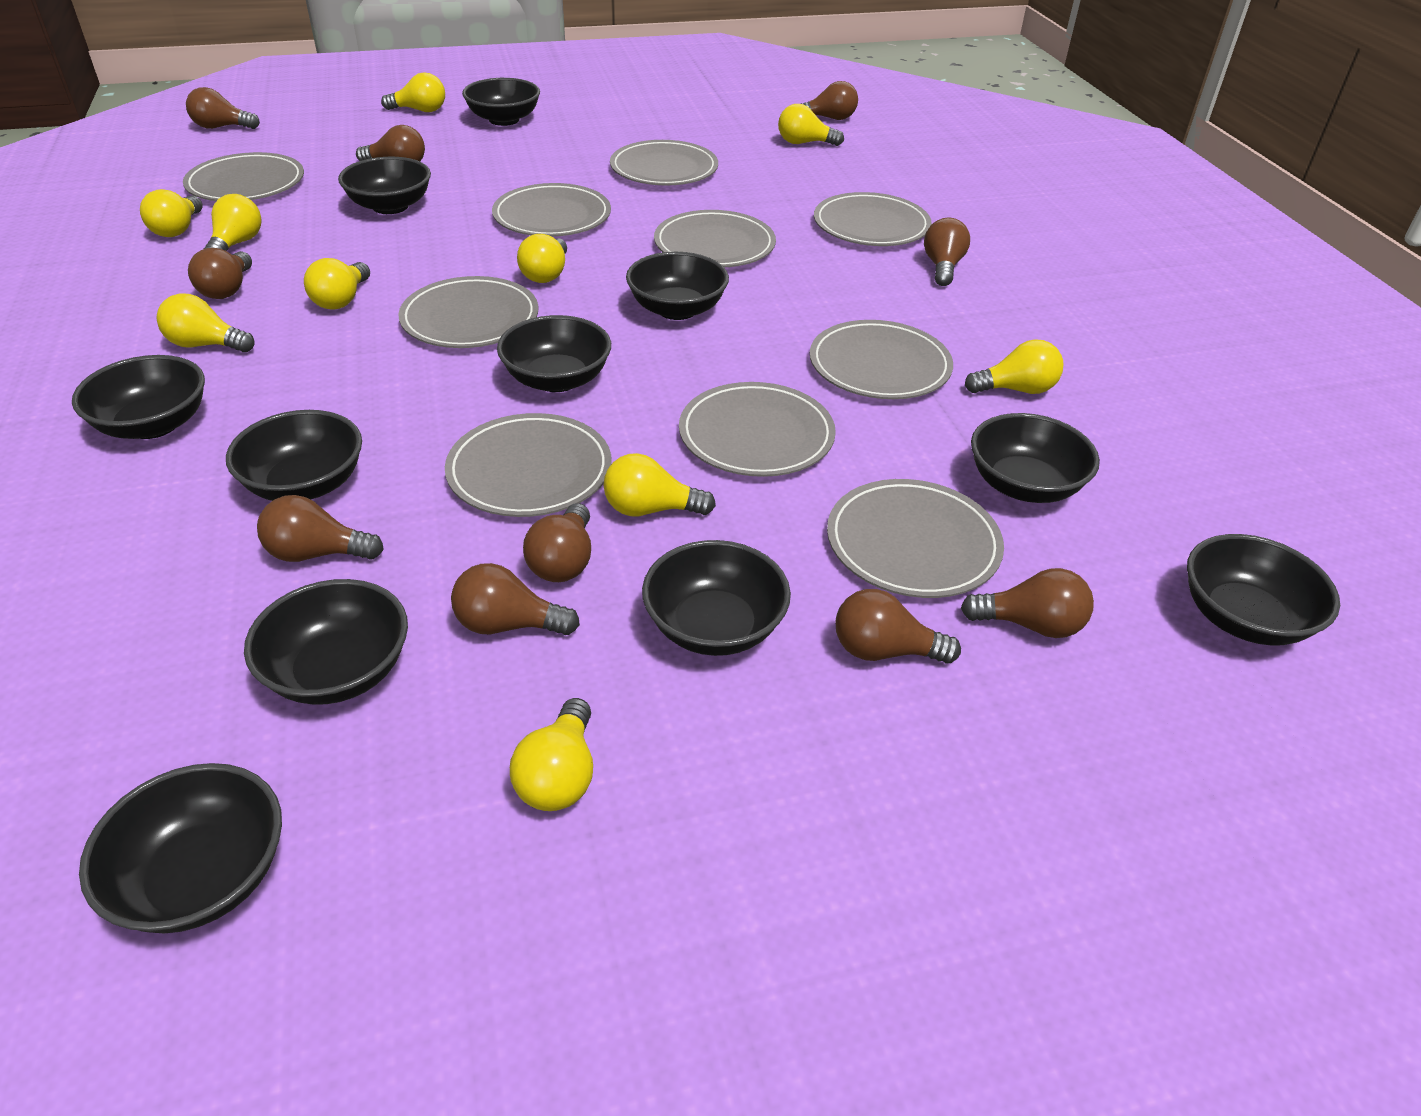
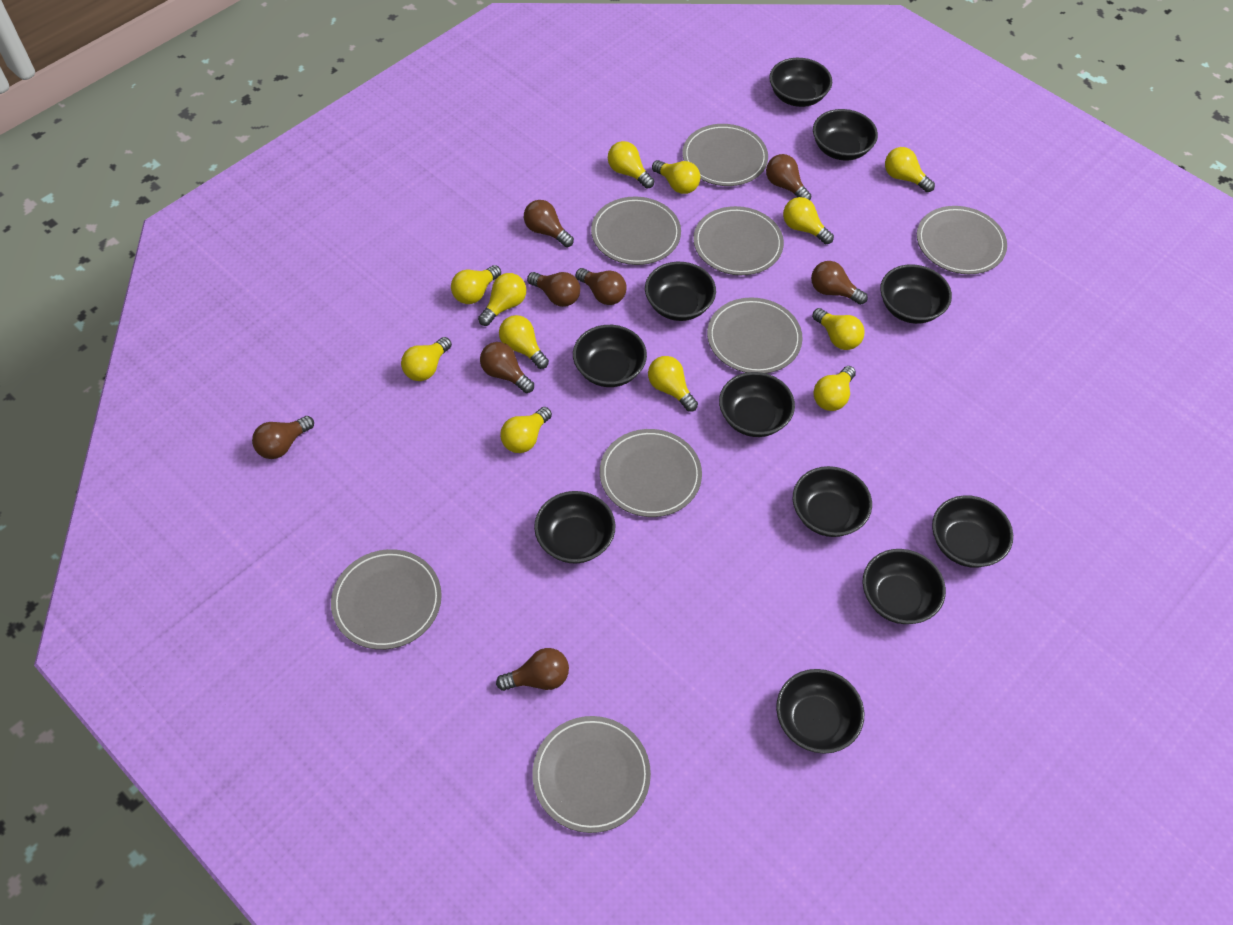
brown light bulb: 10 -> 8
grey plate: 10 -> 8
yellow light bulb: 10 -> 12

